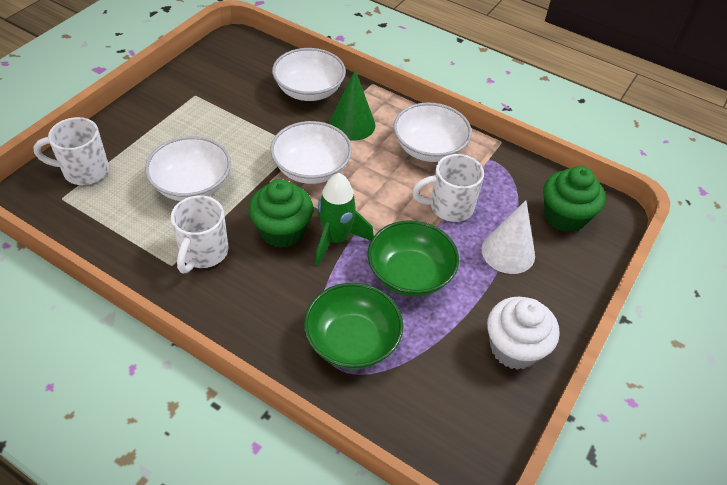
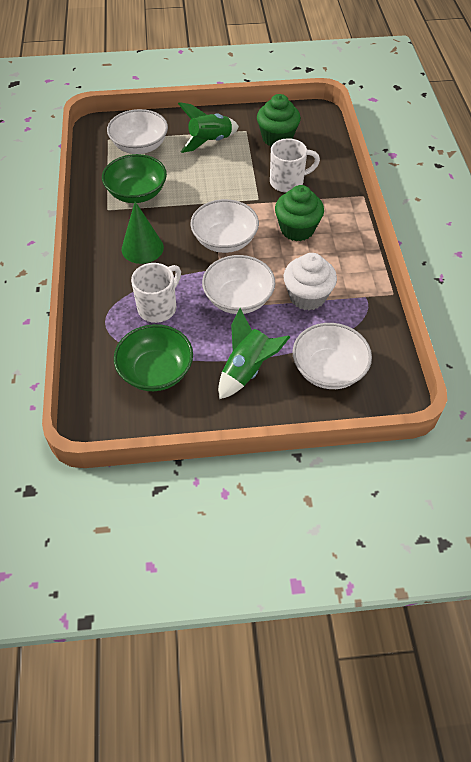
green rocket: 1 -> 2
white cone: 1 -> 0
white mug: 3 -> 2

